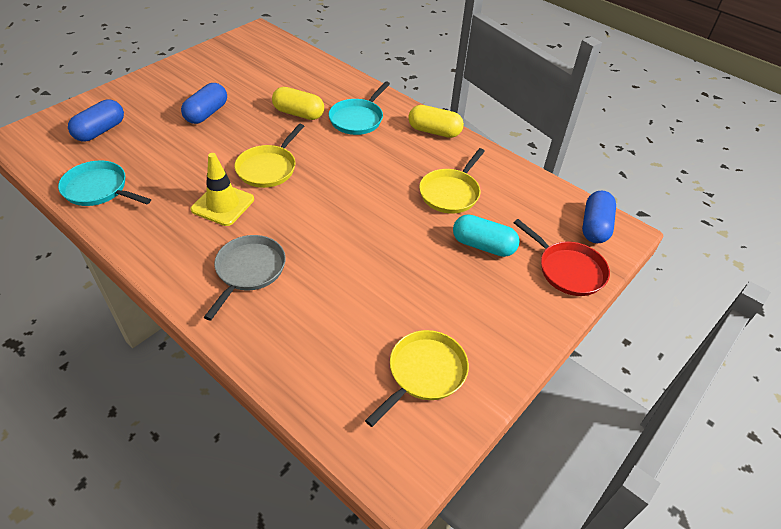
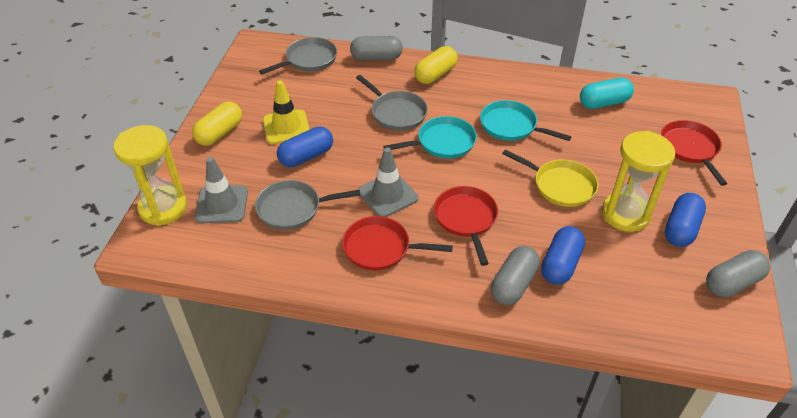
grey capsule: 0 -> 3
grey pan: 1 -> 3
grey traffic cone: 0 -> 2
red pan: 1 -> 3
yellow hourglass: 0 -> 2
yellow pan: 3 -> 1

